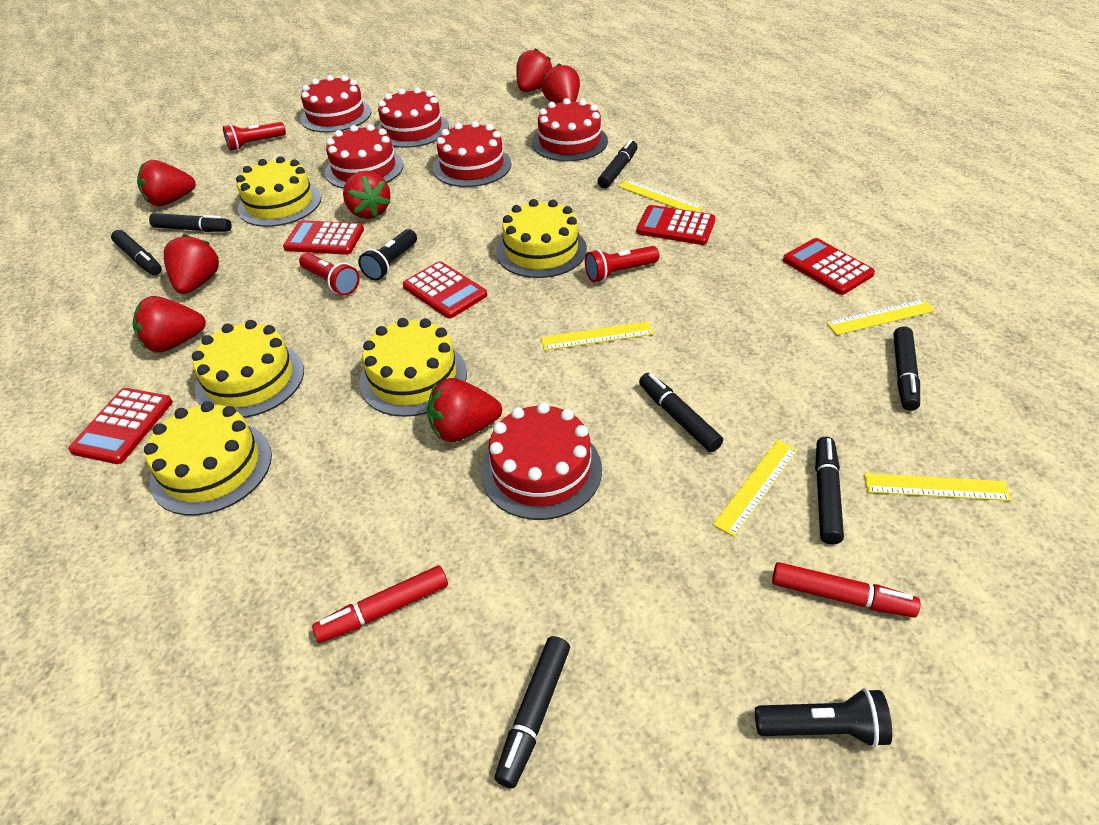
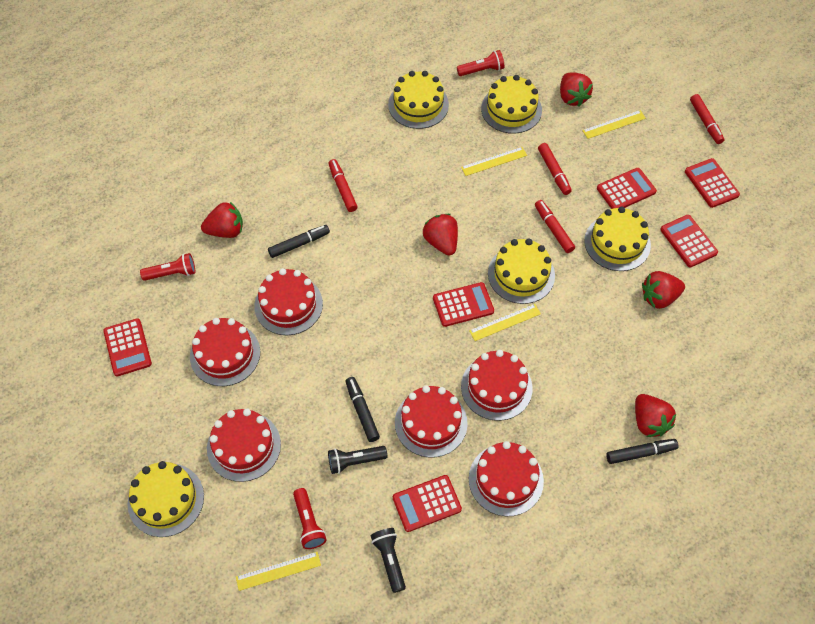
black marker: 7 -> 3
red calculator: 5 -> 6
red marker: 2 -> 4
red strawberry: 7 -> 5
yellow ruler: 5 -> 4

